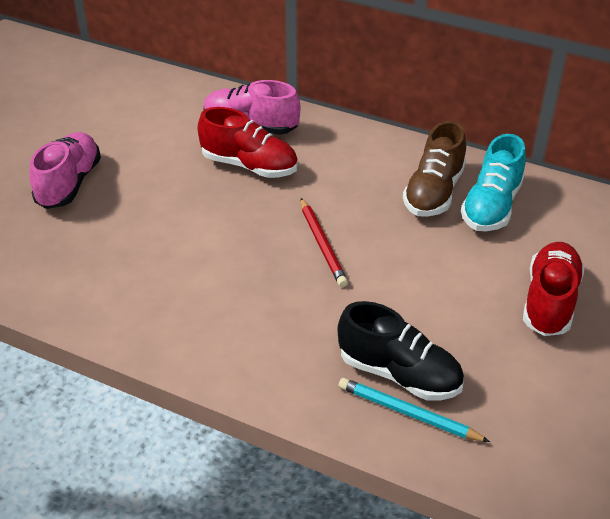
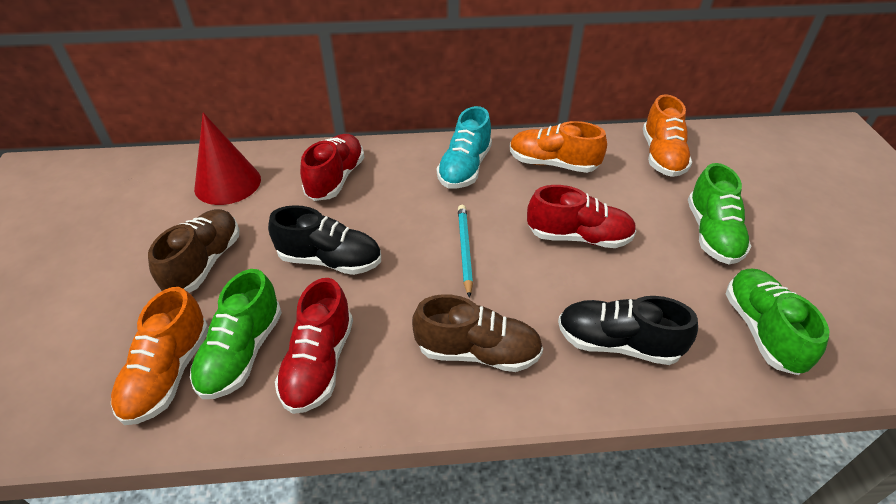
black shoe: 1 -> 2
brown shoe: 1 -> 2
green shoe: 0 -> 3
orange shoe: 0 -> 3
pink shoe: 2 -> 0
red cone: 0 -> 1
red pencil: 1 -> 0
red shoe: 2 -> 3

